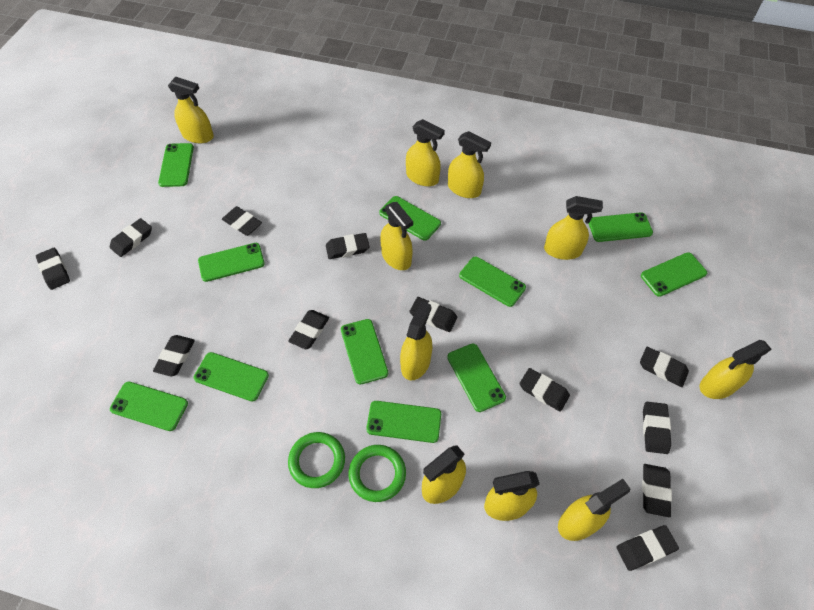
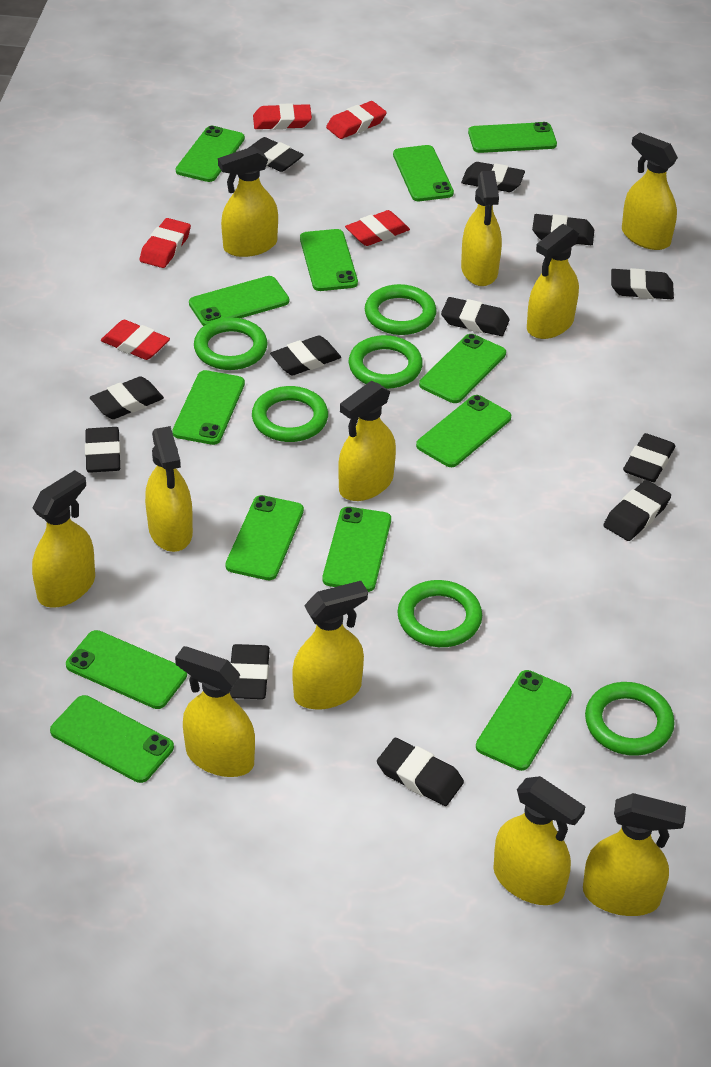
green phone: 11 -> 13
green ring: 2 -> 6
red eraser: 0 -> 5
yellow spray bottle: 10 -> 11

